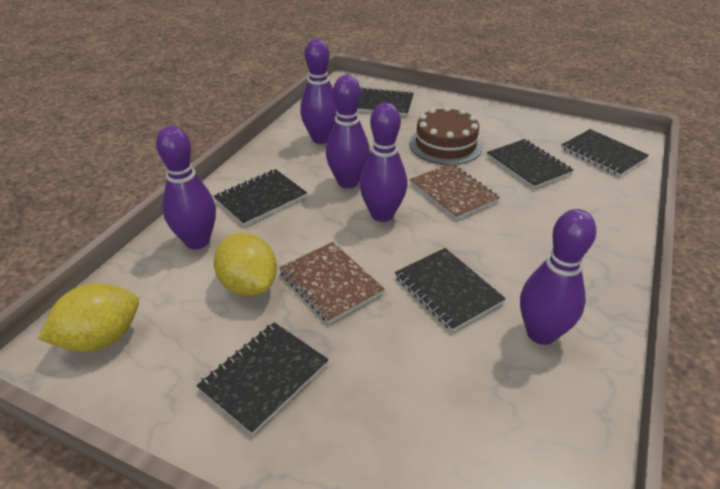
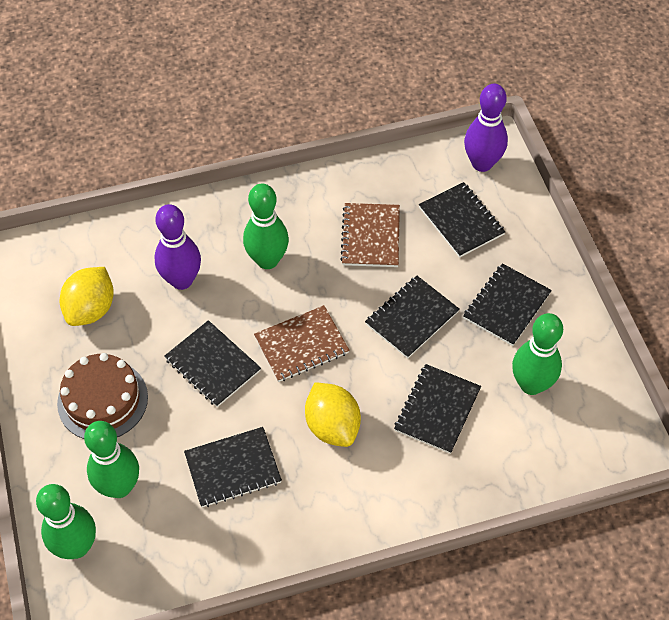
green bowling pin: 0 -> 4
purple bowling pin: 5 -> 2

